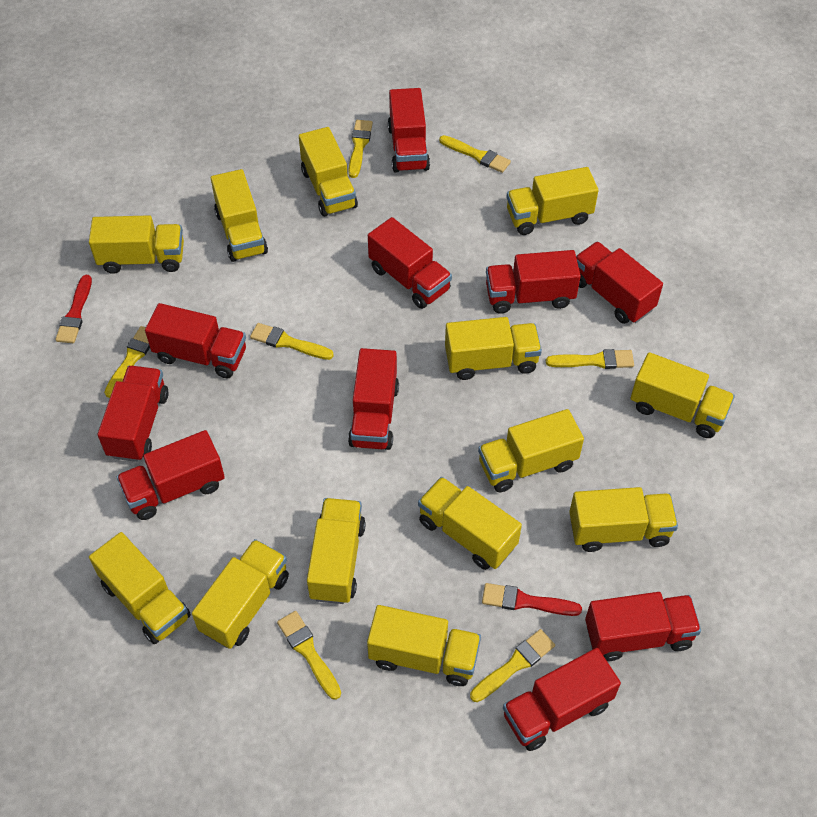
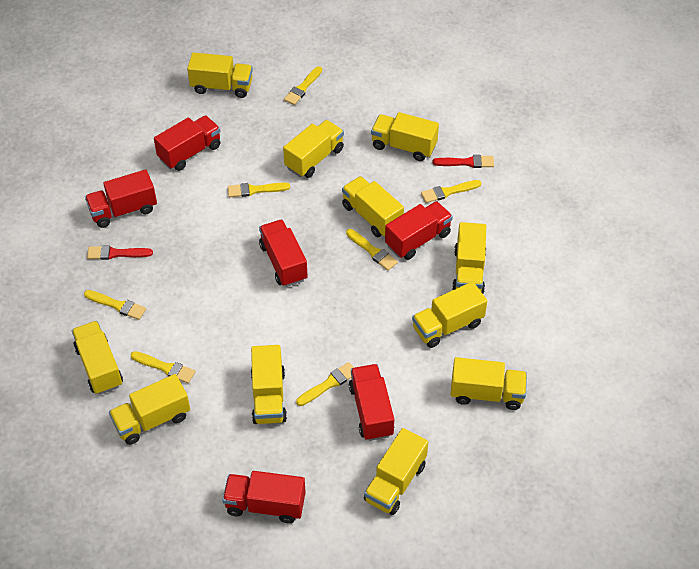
red truck: 10 -> 6
yellow truck: 13 -> 11

